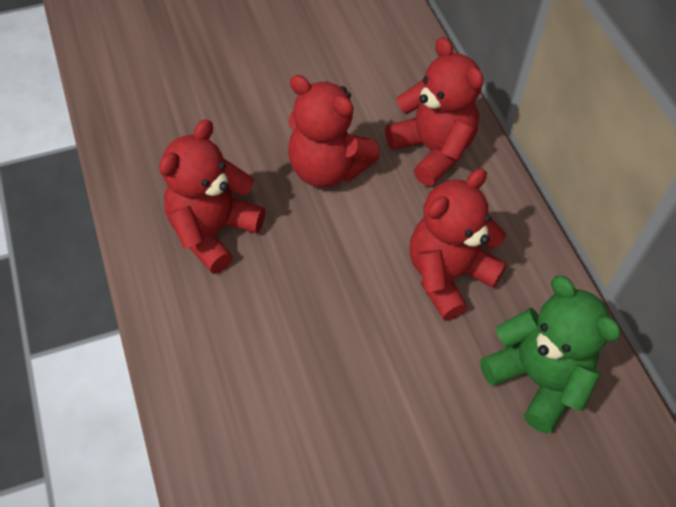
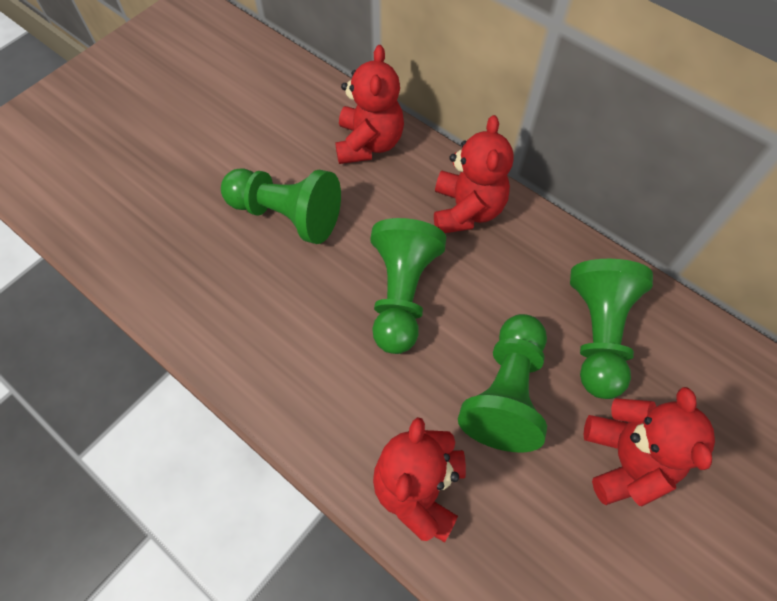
green pawn: 0 -> 4
green teddy bear: 1 -> 0

